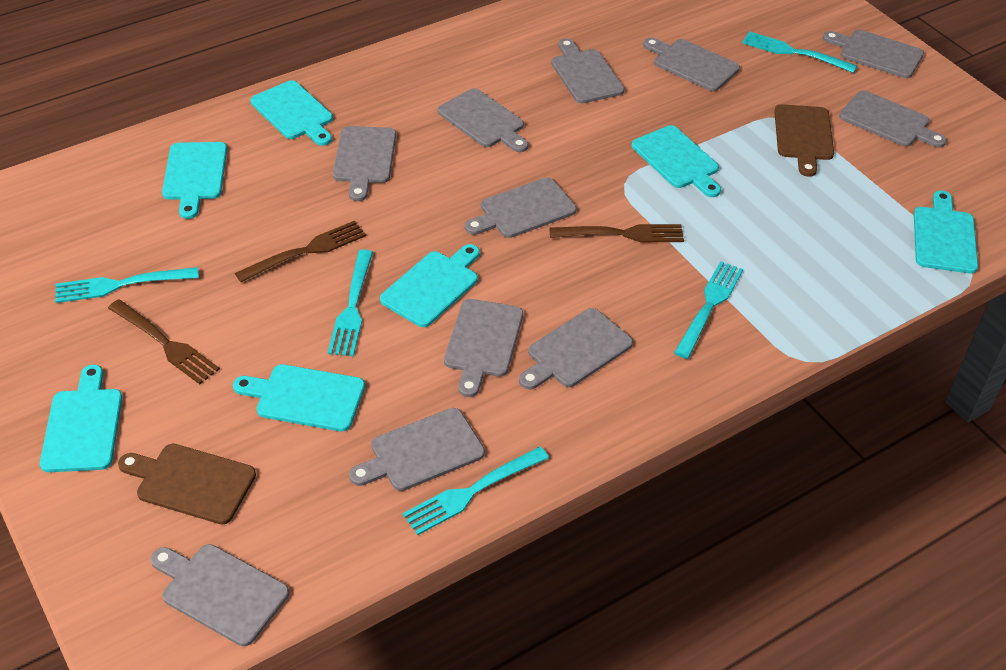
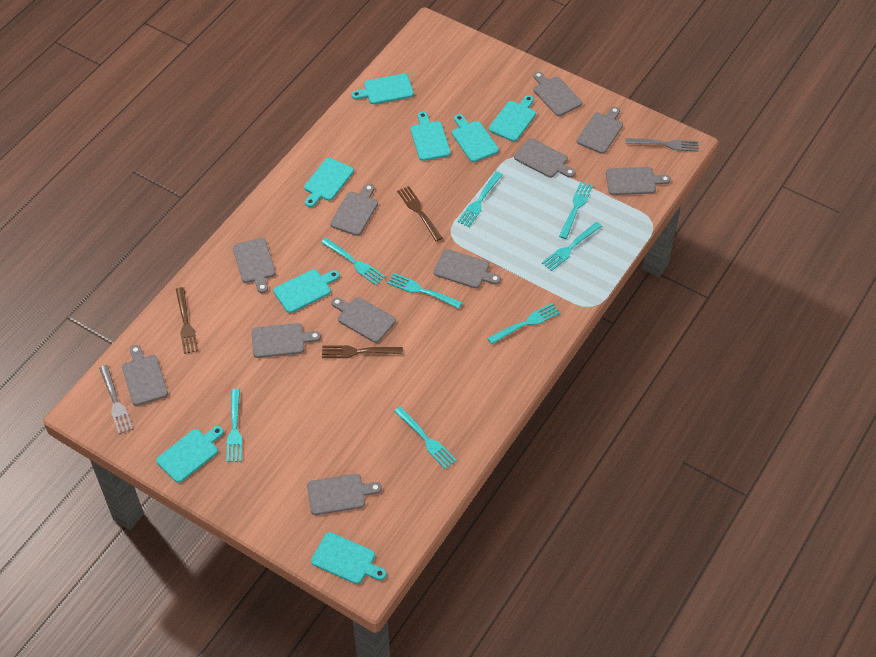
brown cutting board: 2 -> 0
grey fork: 0 -> 2
turquoise cutting board: 7 -> 8
turquoise fork: 5 -> 8

